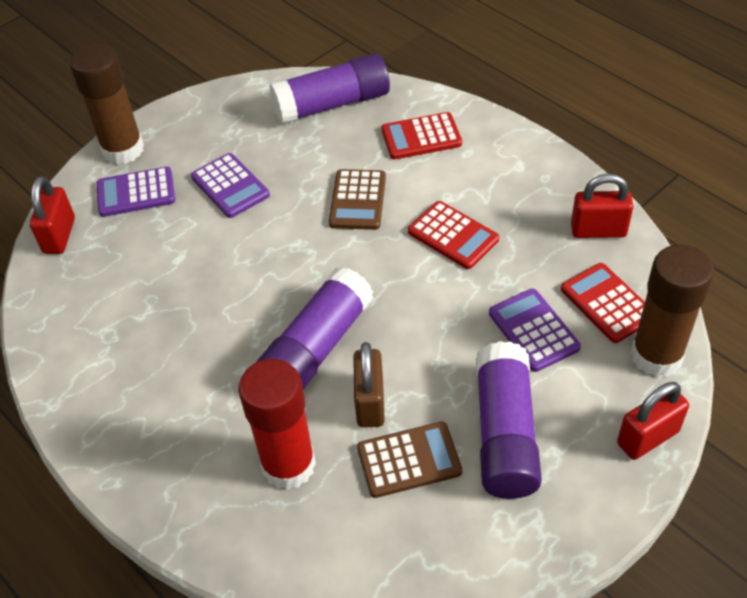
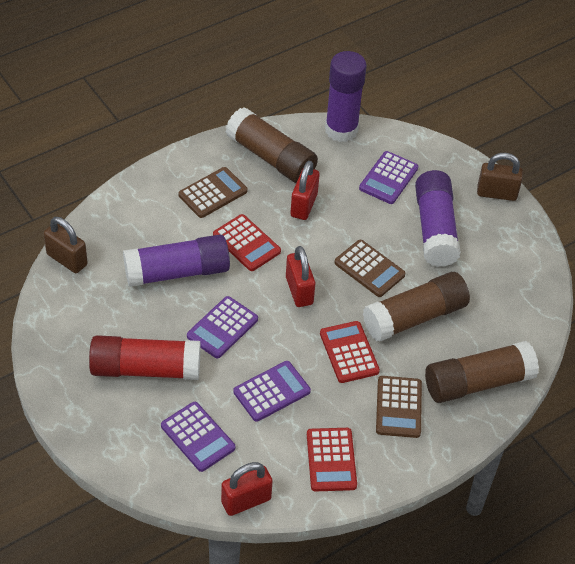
brown calculator: 2 -> 3
brown glue stick: 2 -> 3
brown padlock: 1 -> 2
purple calculator: 3 -> 4

